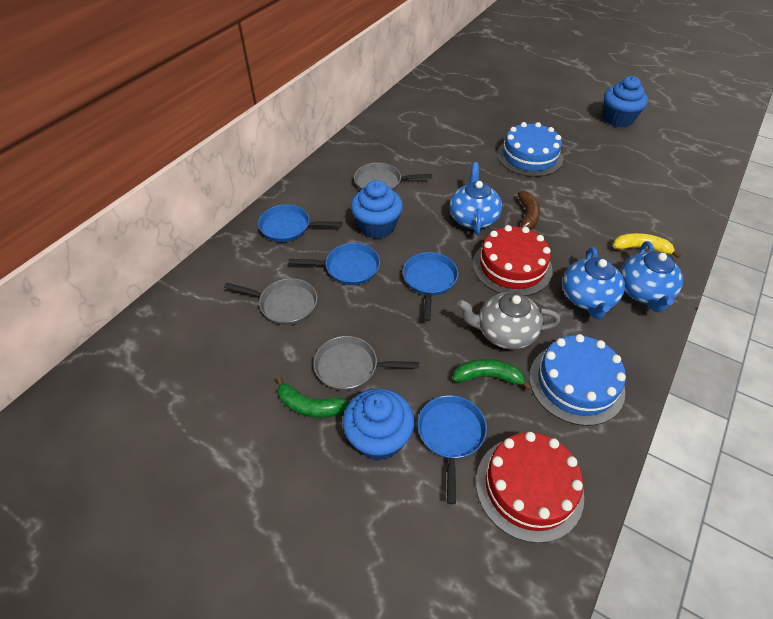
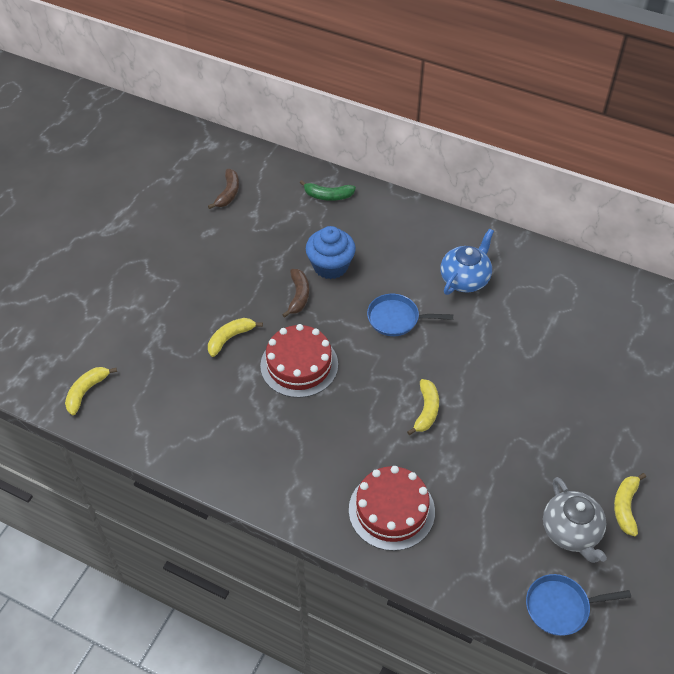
blue cake: 2 -> 0
blue cupcake: 3 -> 1
blue pan: 4 -> 2
blue teapot: 3 -> 1
brown banana: 1 -> 2
green banana: 2 -> 1
grey pan: 3 -> 0
yellow banana: 1 -> 4

